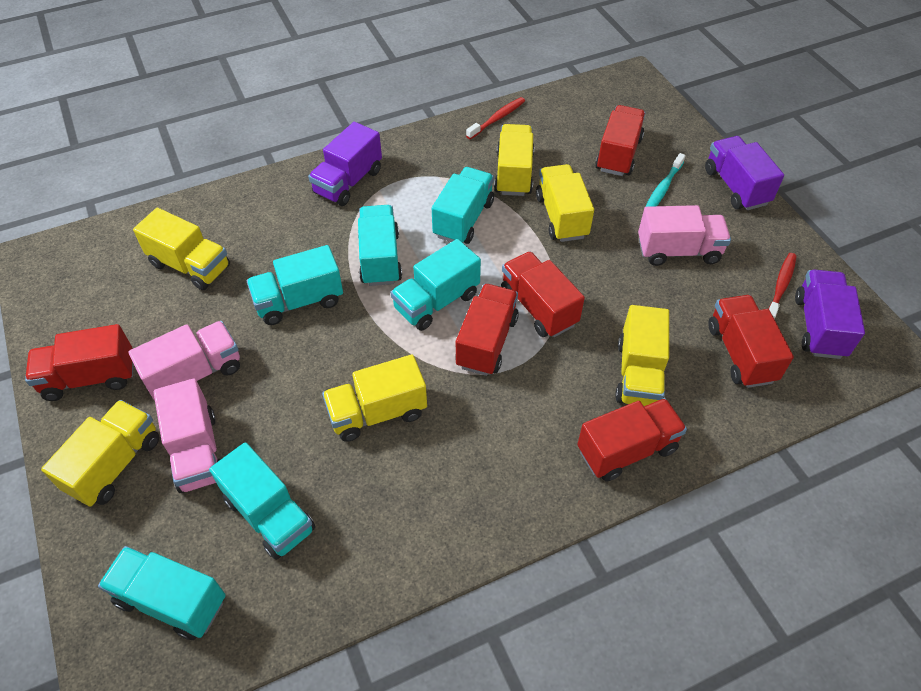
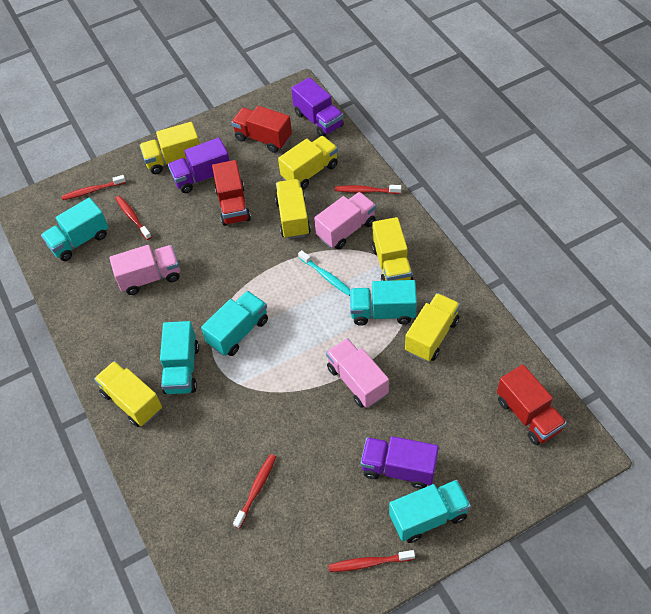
red toothbrush: 2 -> 5
red truck: 6 -> 3
turquoise truck: 6 -> 5

